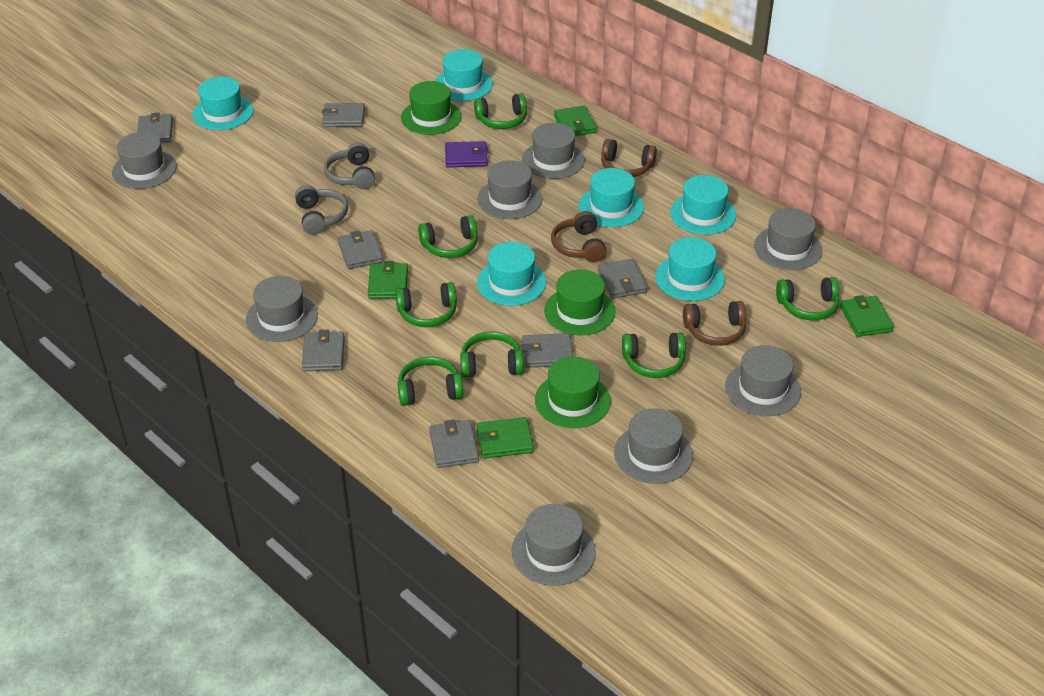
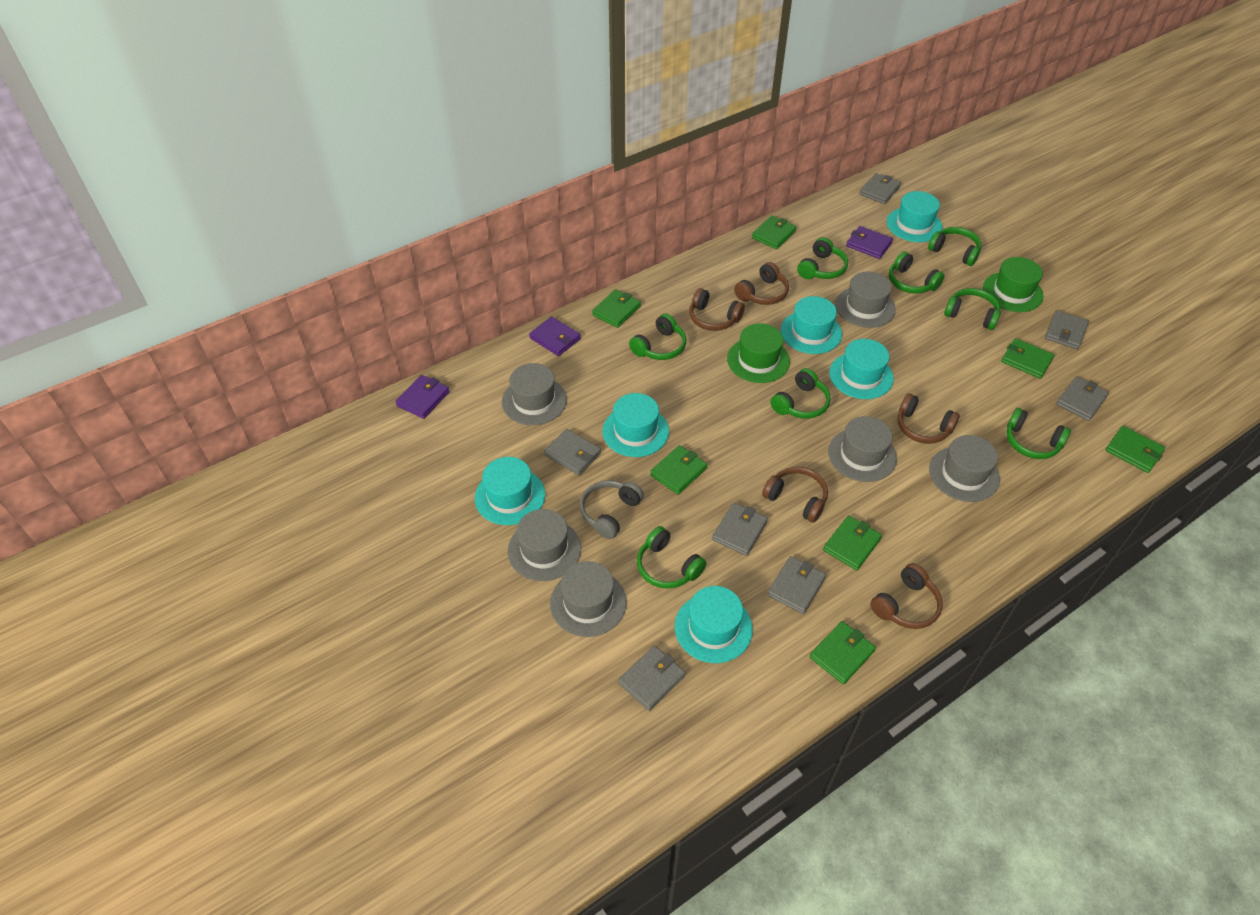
brown headphones: 3 -> 5
green hat: 3 -> 2
green headphones: 7 -> 8
green wallet: 4 -> 7
grey hat: 8 -> 6
grey headphones: 2 -> 1
purple wallet: 1 -> 3

